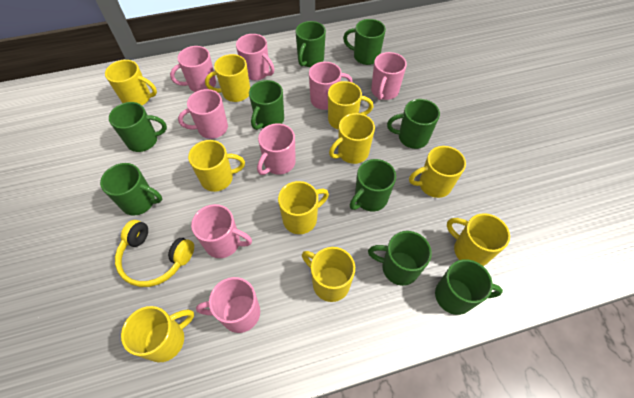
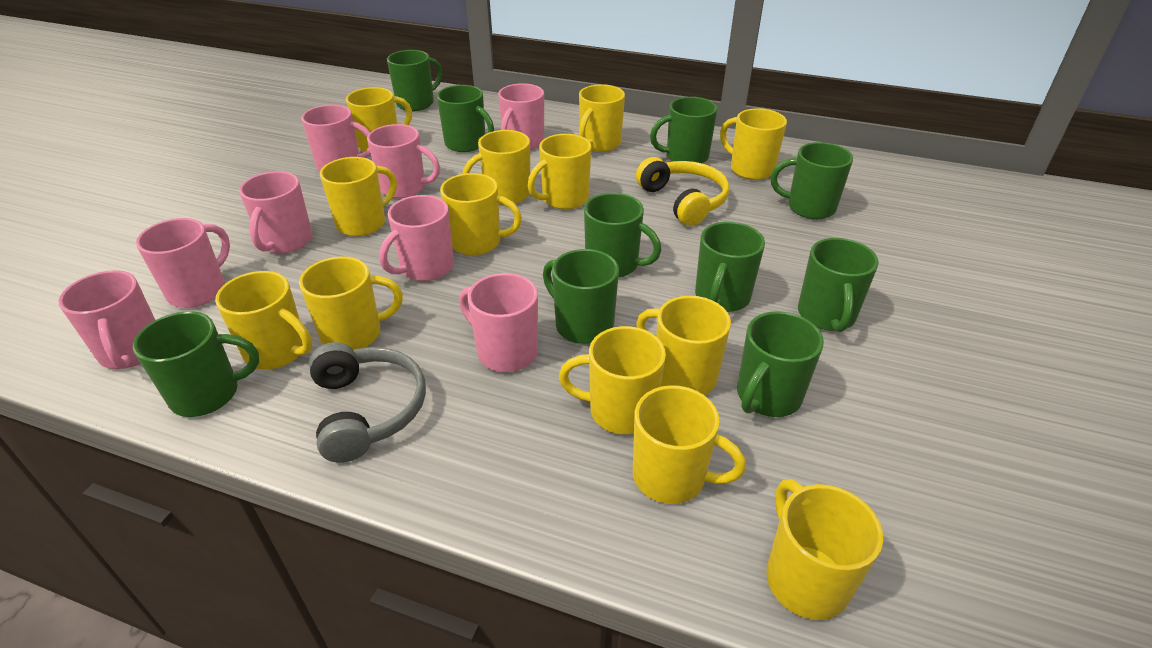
green mug: 9 -> 10
grey headphones: 0 -> 1
yellow mug: 10 -> 13

